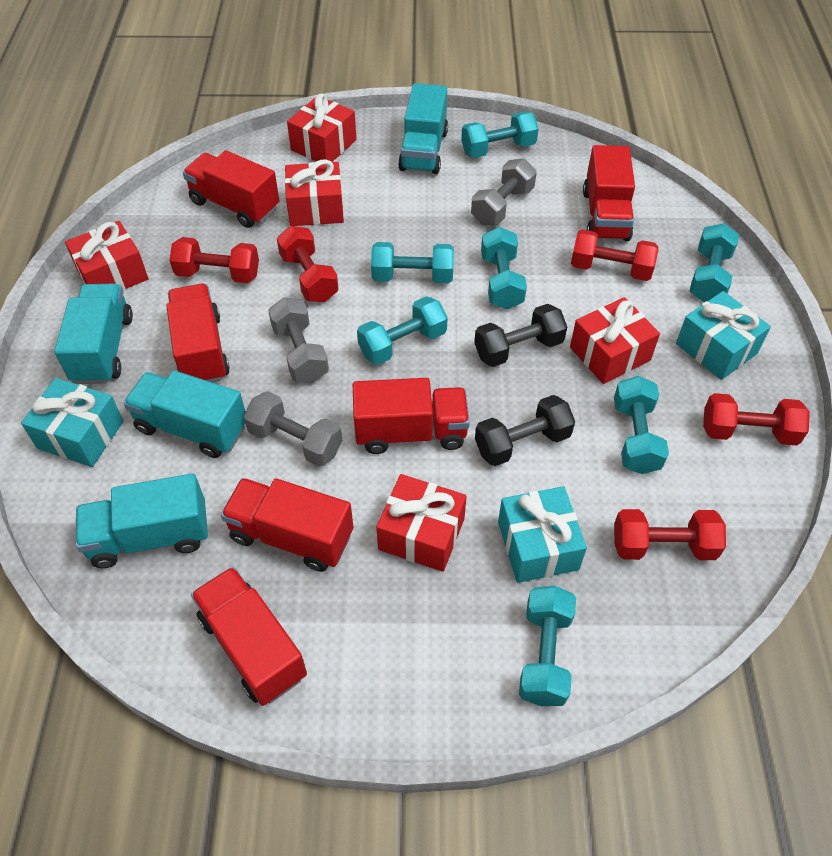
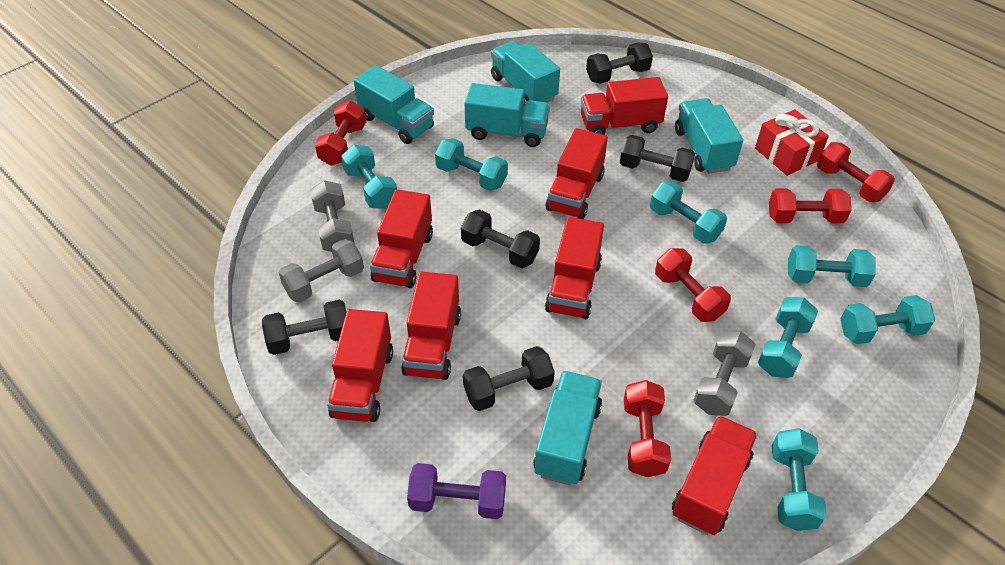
black dumbbell: 2 -> 5
purple dumbbell: 0 -> 1
red gift: 5 -> 1
red truck: 6 -> 7
turquoise gift: 3 -> 0
turquoise truck: 4 -> 5

